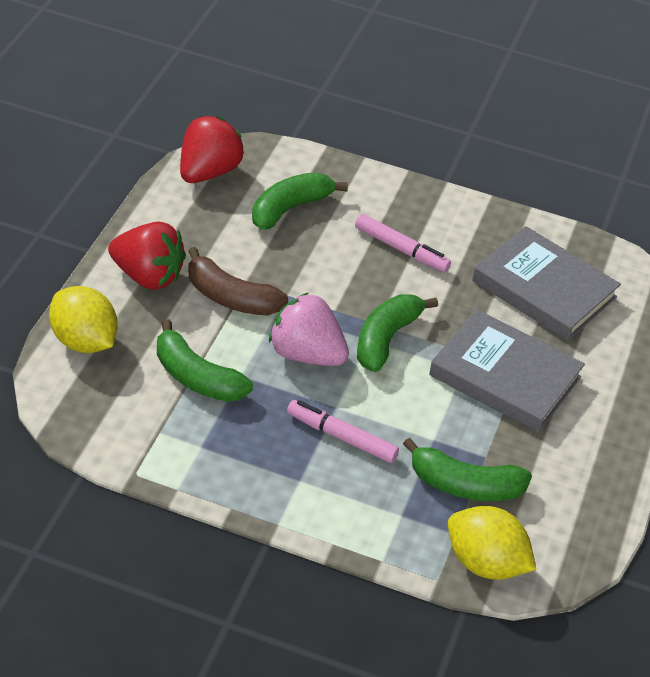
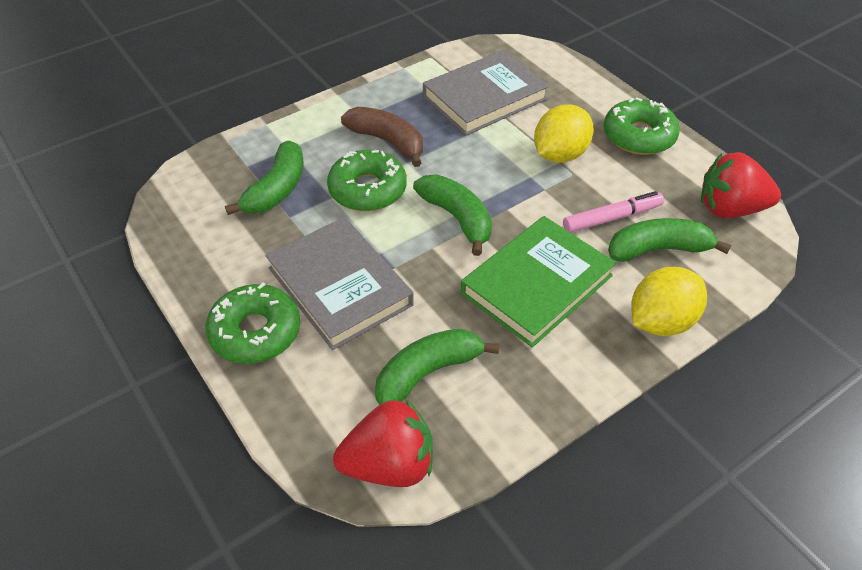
green book: 0 -> 1
green donut: 0 -> 3
pink marker: 2 -> 1
pink strawberry: 1 -> 0

